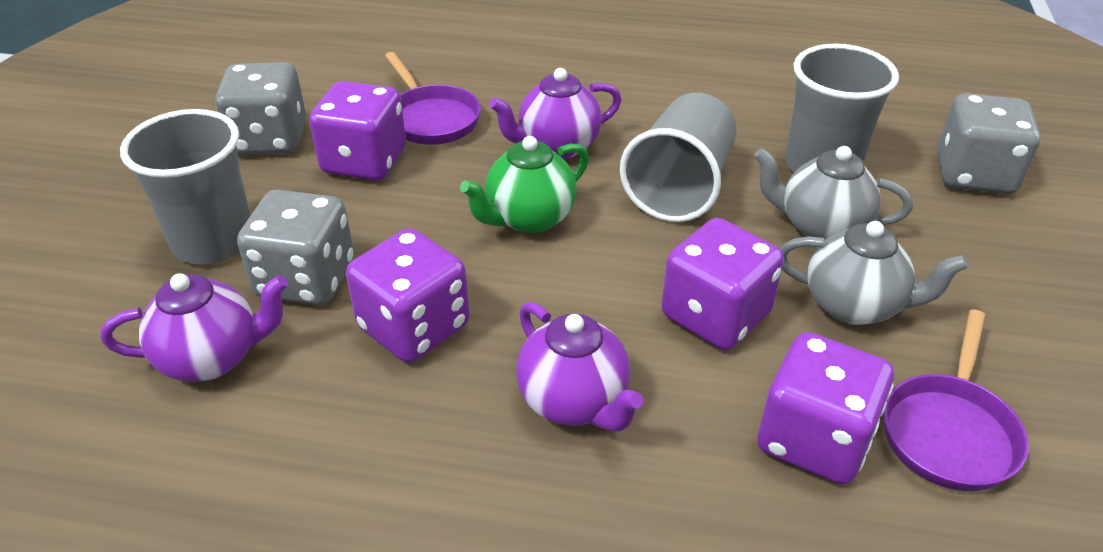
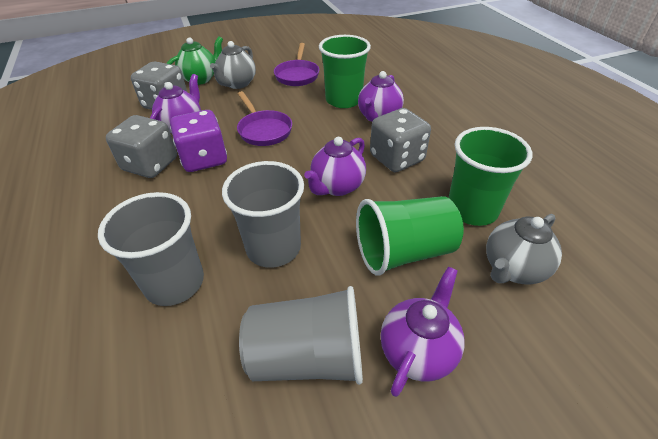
green cup: 0 -> 3
purple dice: 4 -> 1
purple teapot: 3 -> 4

